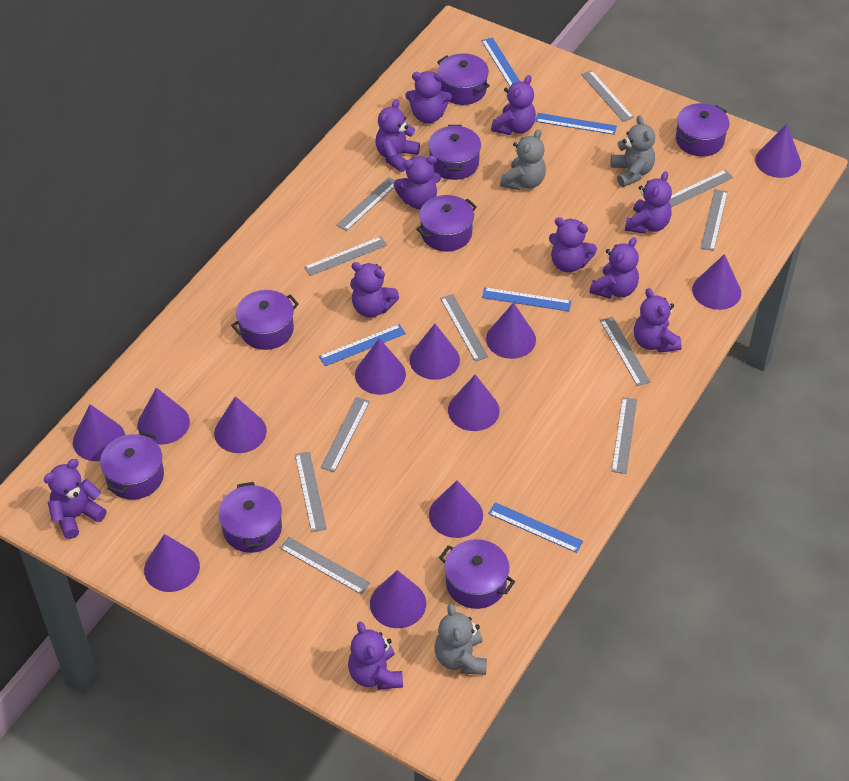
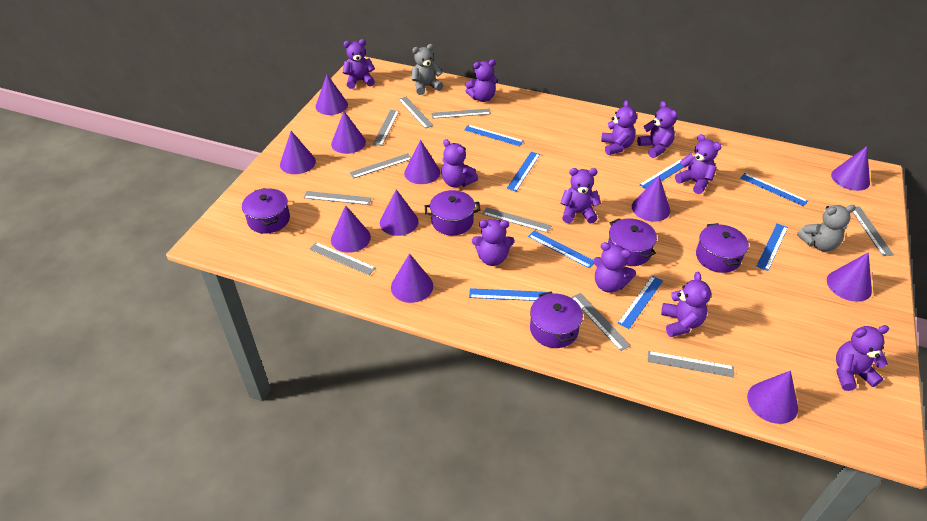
blue ruler: 5 -> 8
grey ruler: 11 -> 10
grey teddy bear: 3 -> 2
purple cone: 12 -> 11
purple pot: 8 -> 5

